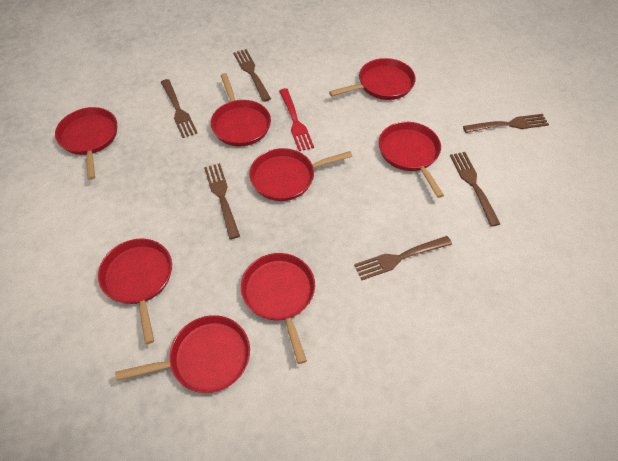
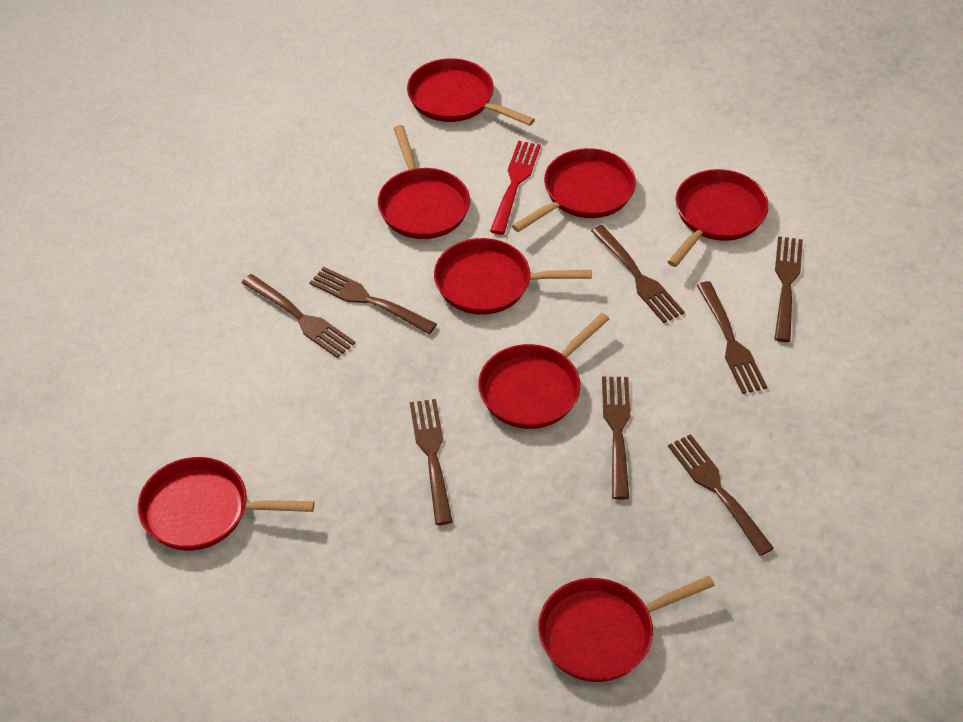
brown fork: 6 -> 8

